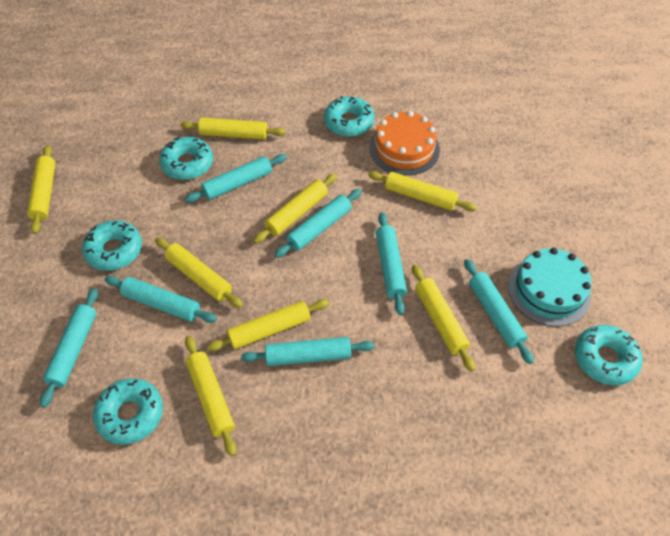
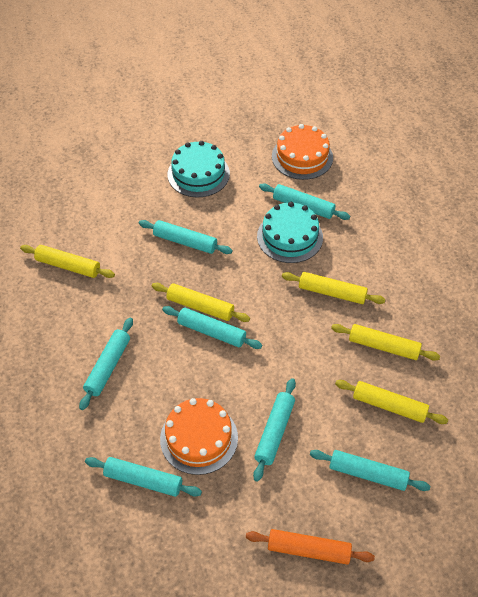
orange cake: 1 -> 2
orange rolling pin: 0 -> 1
turquoise cake: 1 -> 2
turquoise donut: 5 -> 0
yellow rolling pin: 8 -> 5

